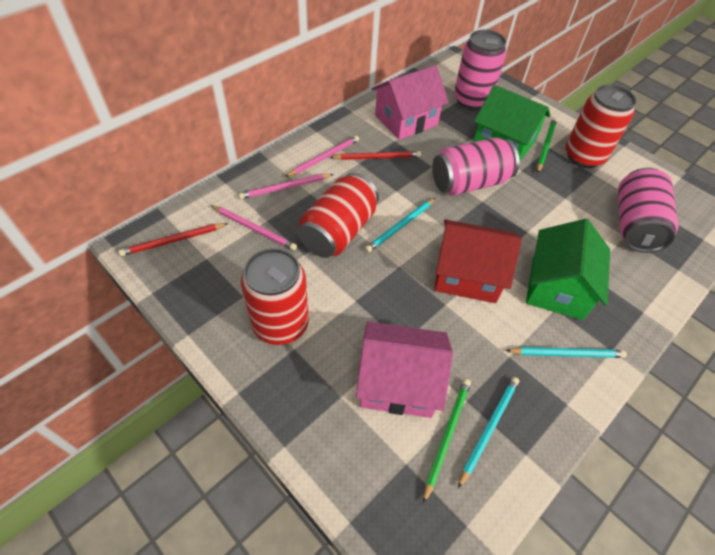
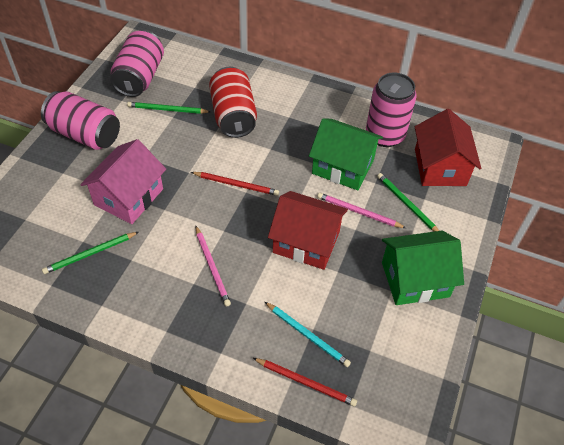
green pencil: 2 -> 3
pink house: 2 -> 1
pink pencil: 3 -> 2
red can: 3 -> 1
red house: 1 -> 2
turquoise pencil: 3 -> 1

